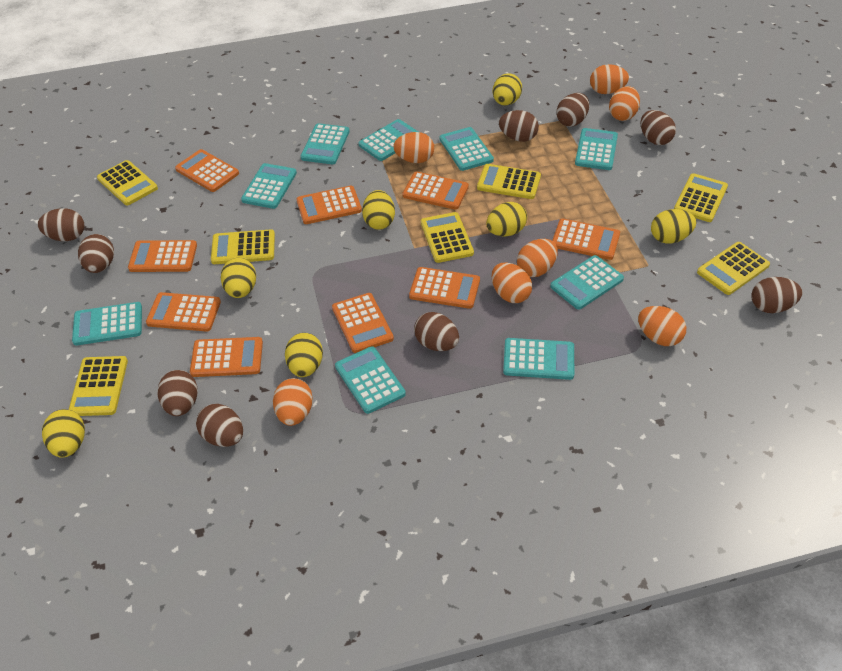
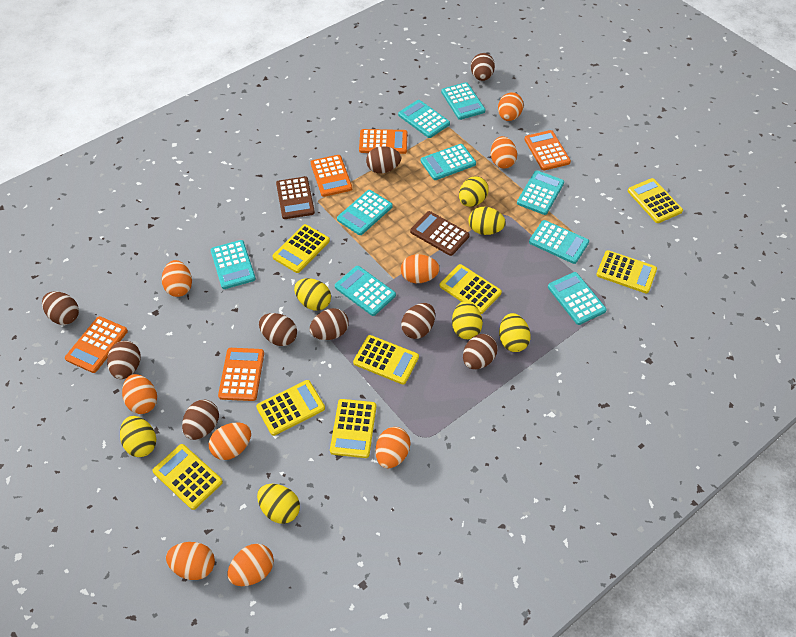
brown calculator: 0 -> 2
orange calculator: 9 -> 5
orange egg: 7 -> 9
yellow calculator: 7 -> 8

